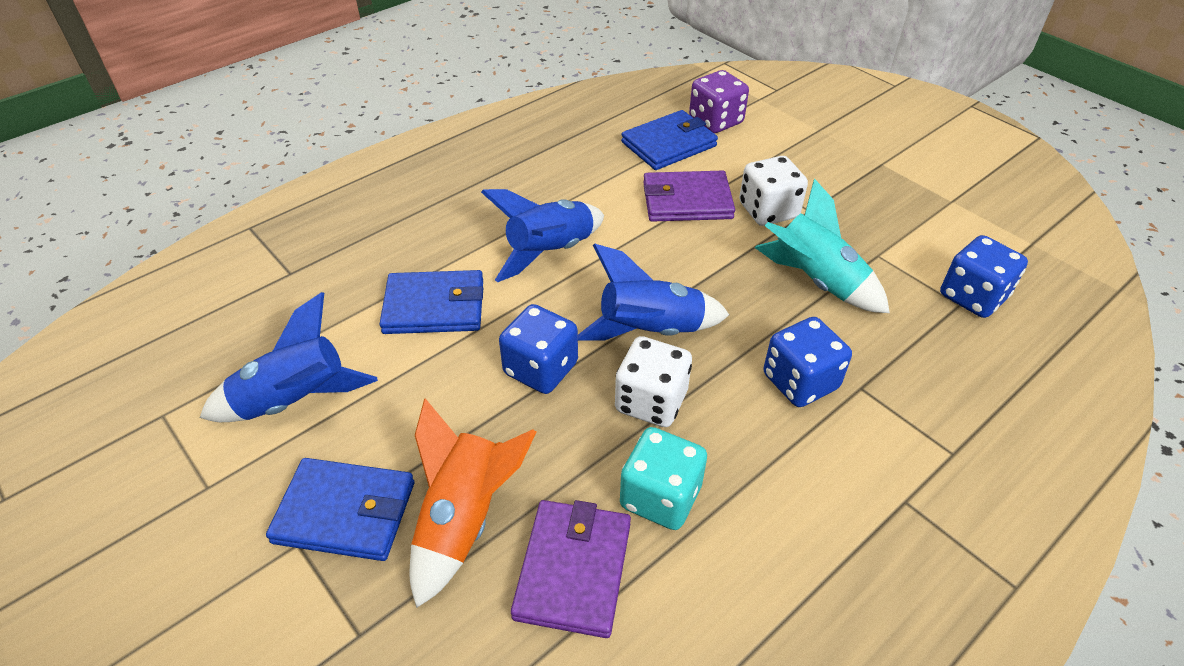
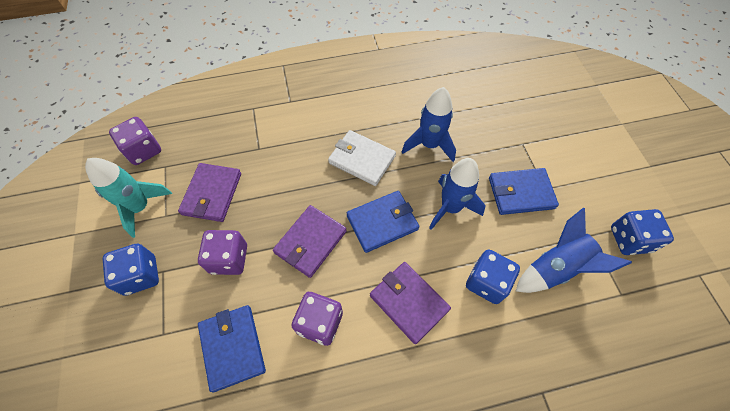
orange rocket: 1 -> 0
purple dice: 1 -> 3
purple wallet: 2 -> 3
turquoise dice: 1 -> 0
white dice: 2 -> 0
white wallet: 0 -> 1

